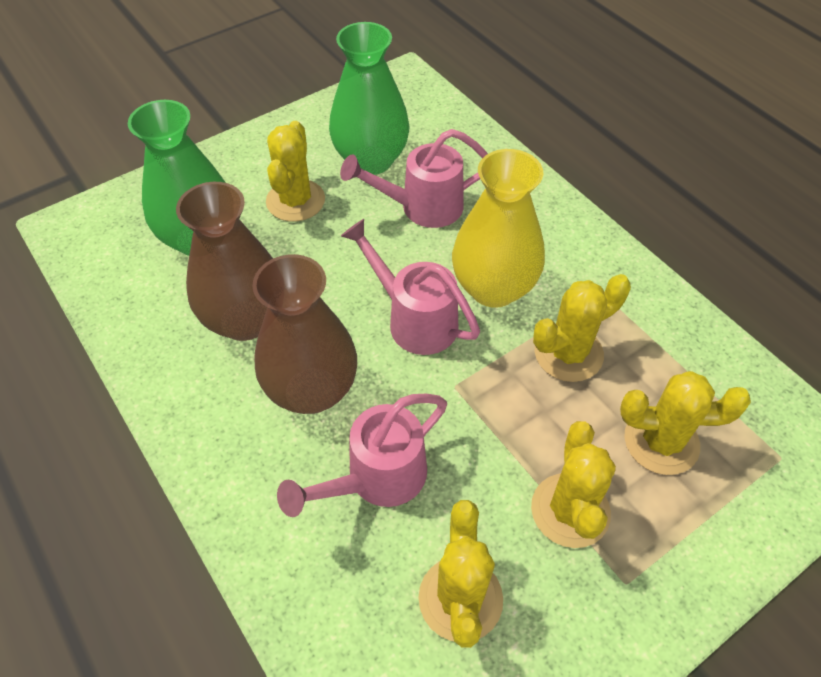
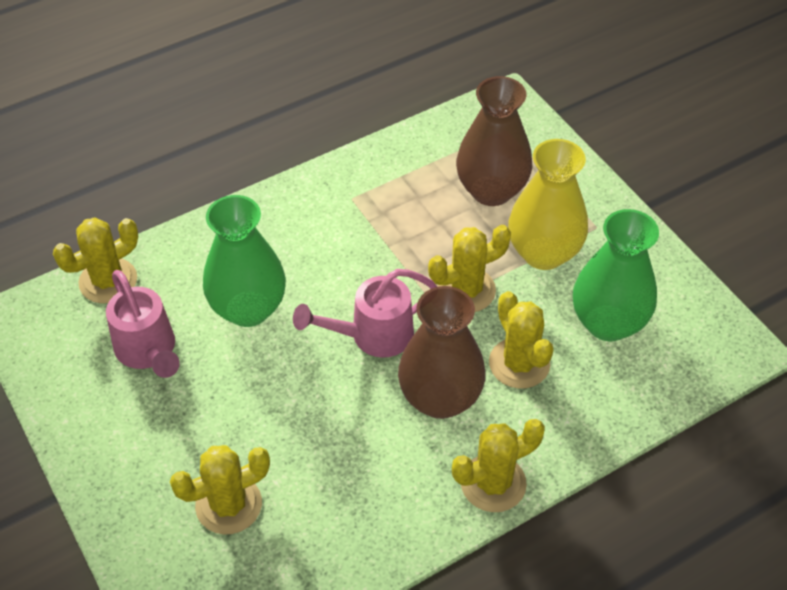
pink watering can: 3 -> 2

